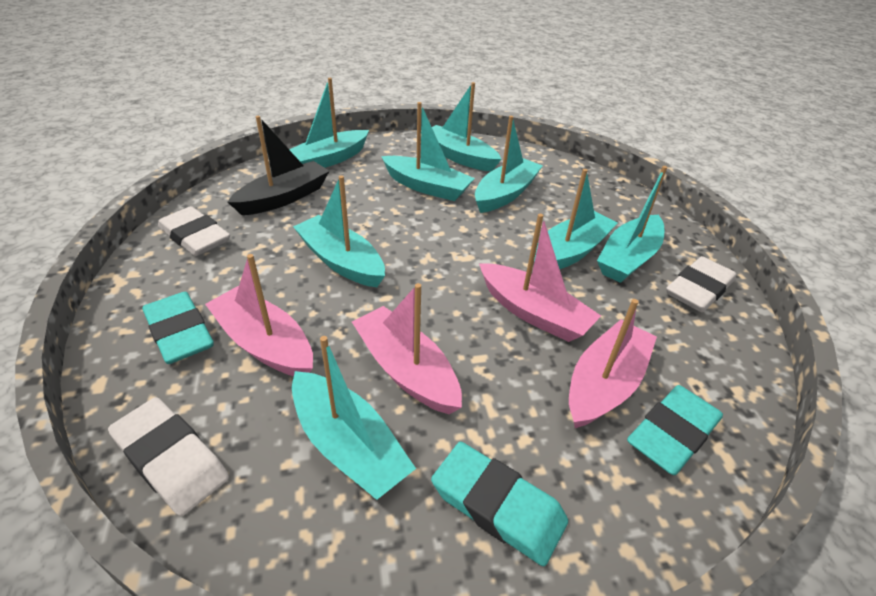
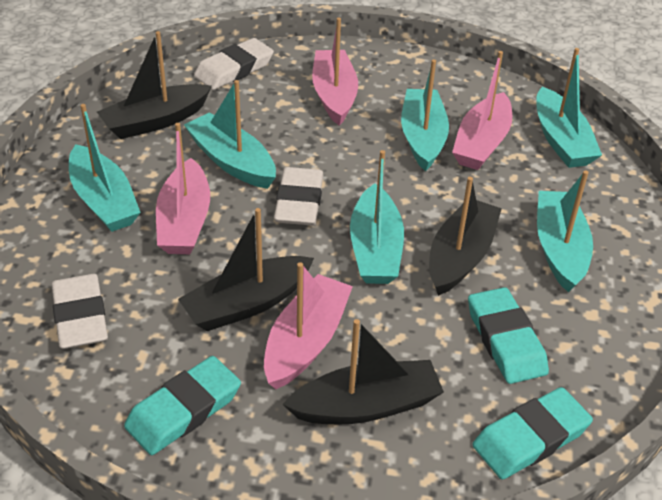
black boat: 1 -> 4
turquoise boat: 8 -> 6

